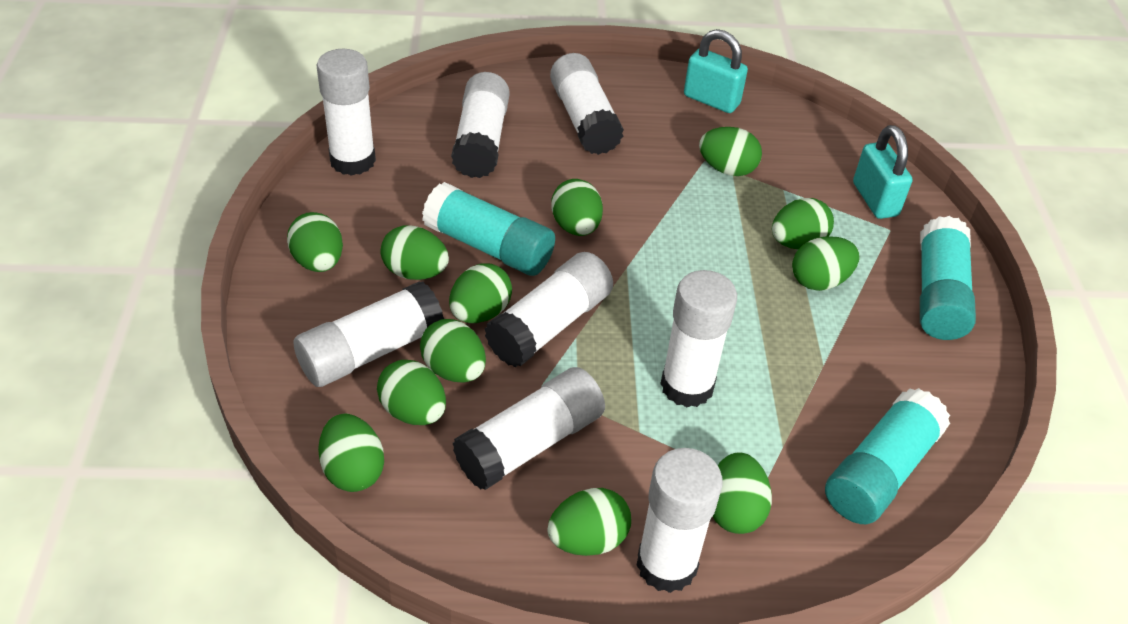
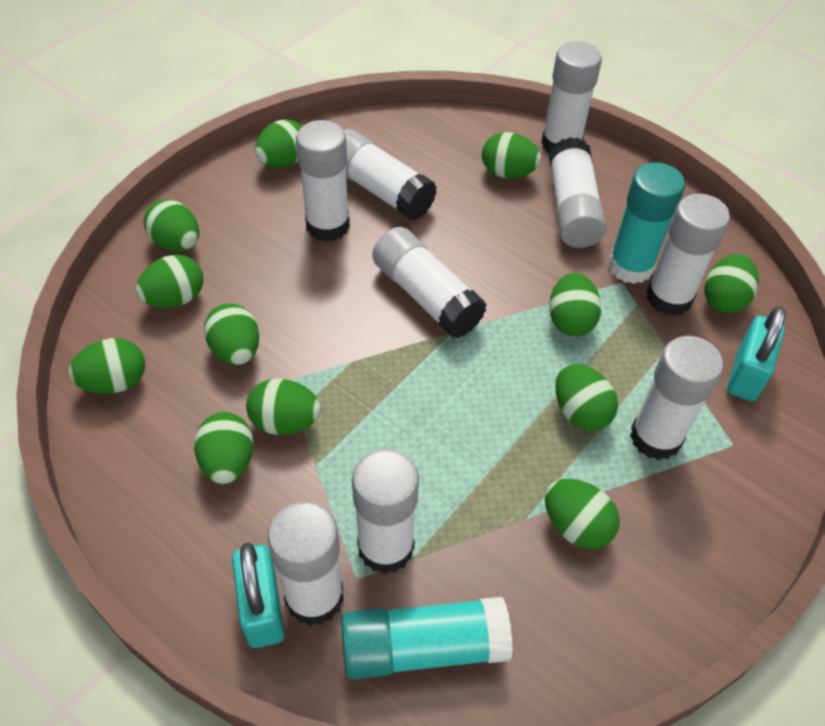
turquoise glue stick: 3 -> 2
white glue stick: 8 -> 9

